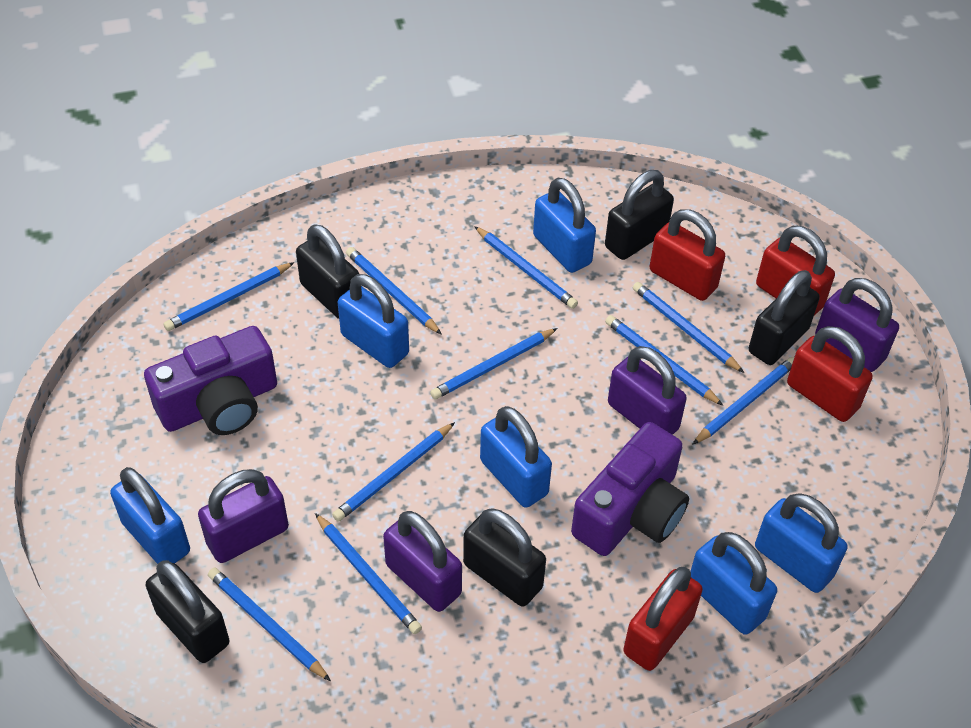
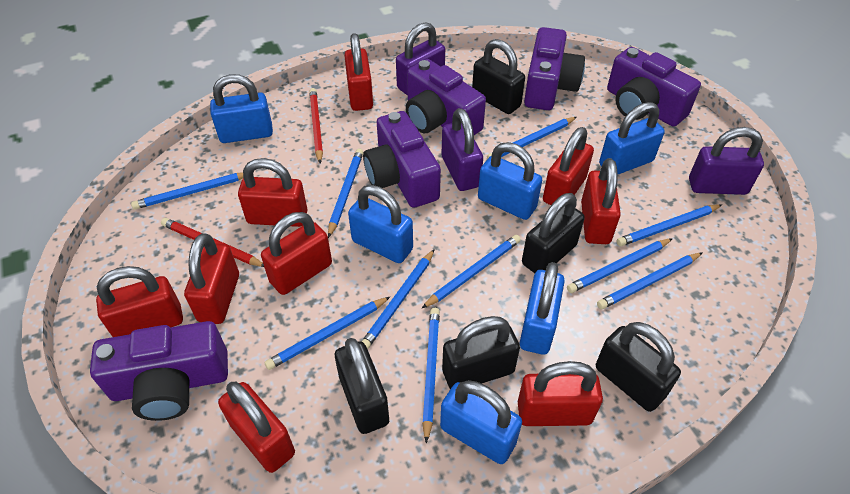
purple camera: 2 -> 5
purple padlock: 4 -> 3
red padlock: 4 -> 9
red pencil: 0 -> 2

